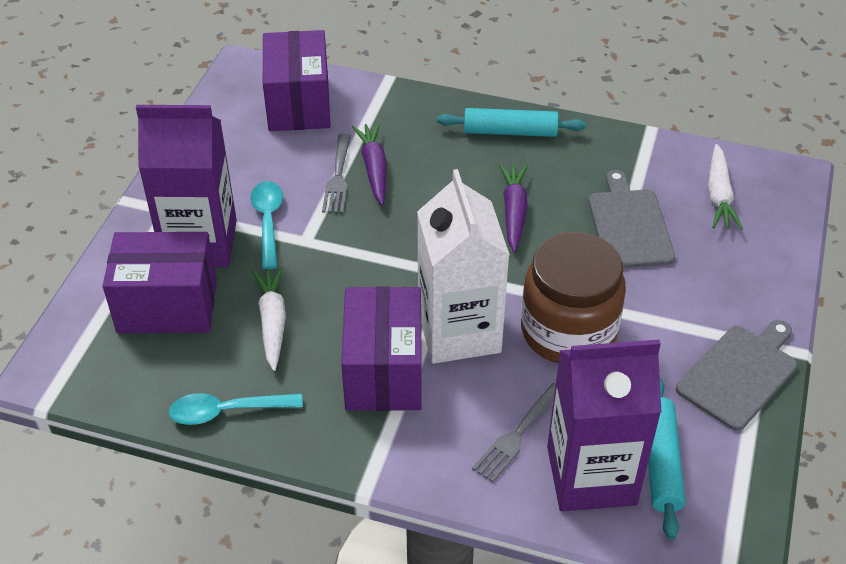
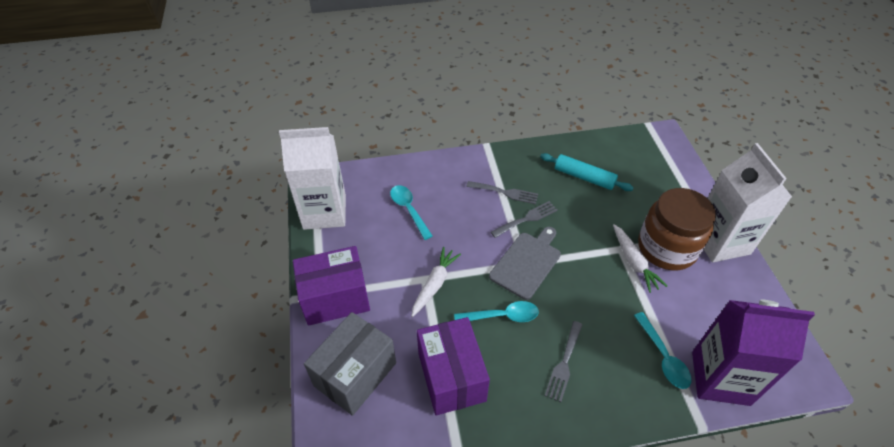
grey box: 0 -> 1
grey cutting board: 2 -> 1
grey fork: 2 -> 3
purple box: 3 -> 2
purple carrot: 2 -> 0
purple carton: 2 -> 1
turquoise rolling pin: 2 -> 1
turquoise spoon: 2 -> 3
white carton: 1 -> 2

